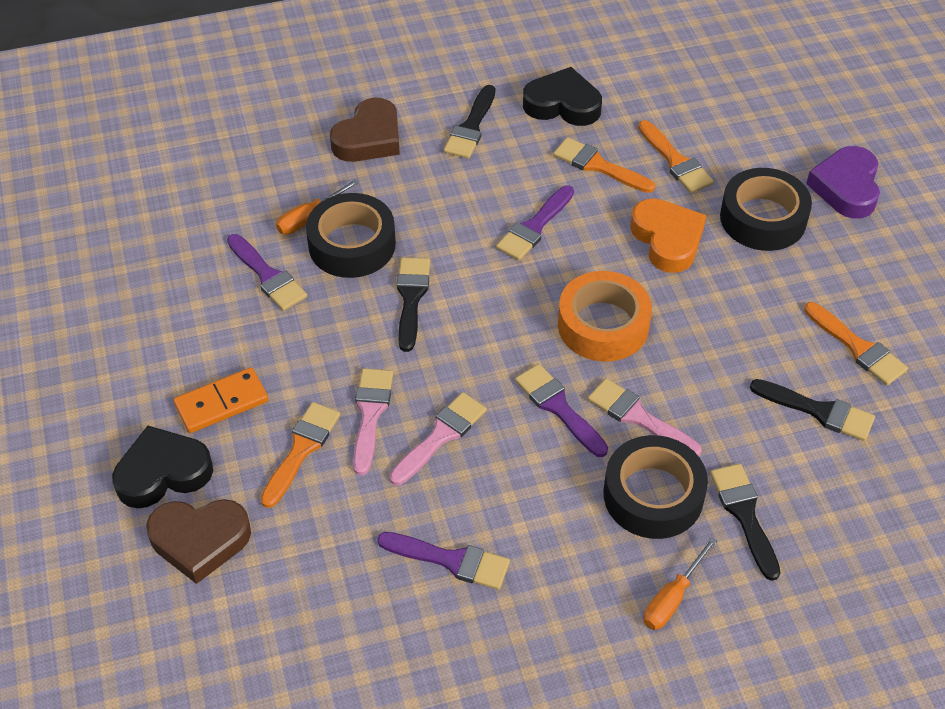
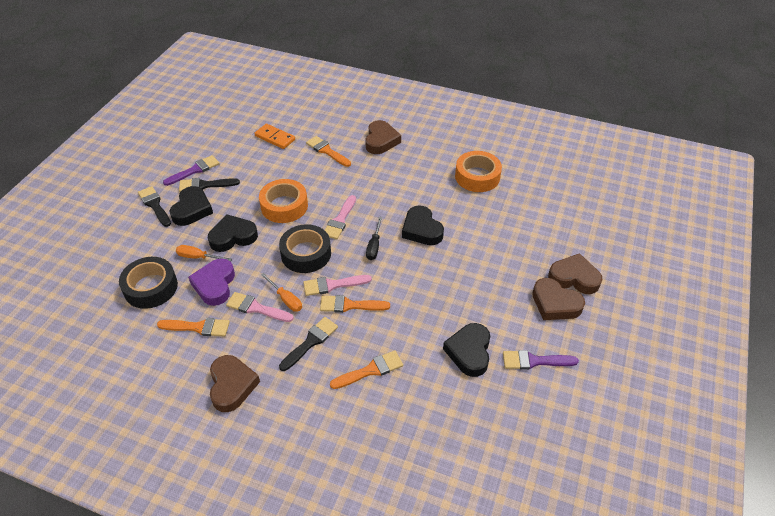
black brush: 4 -> 3
black heart: 2 -> 4
black screwdriver: 0 -> 1
black tape: 3 -> 2
brown heart: 2 -> 4
orange heart: 1 -> 0
orange tape: 1 -> 2
purple brush: 4 -> 2

